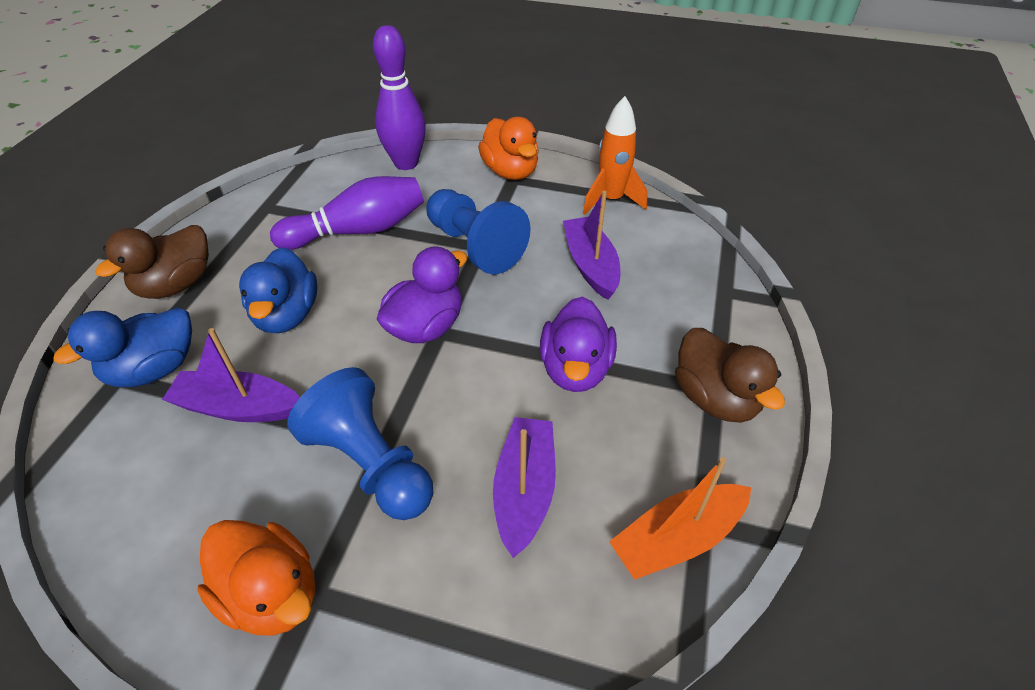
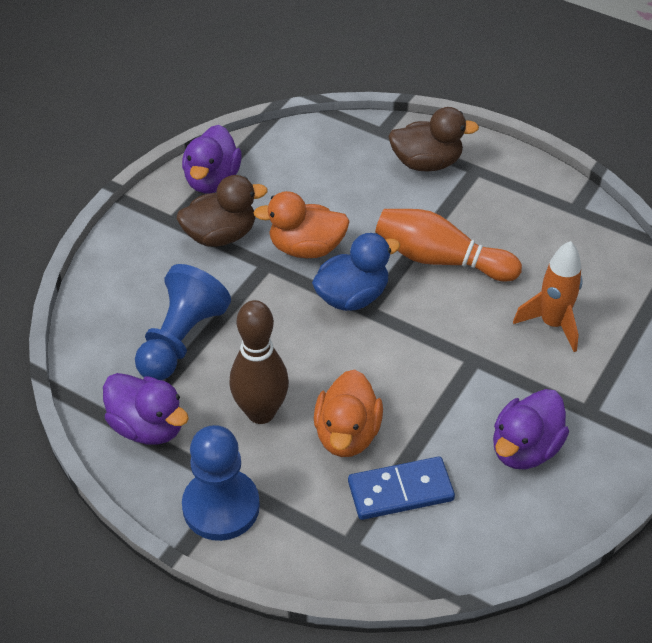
blue domino: 0 -> 1
blue duck: 2 -> 1
brown bowling pin: 0 -> 1
orange boat: 1 -> 0
orange bowling pin: 0 -> 1
purple boat: 3 -> 0
purple bowling pin: 2 -> 0
purple duck: 2 -> 3

